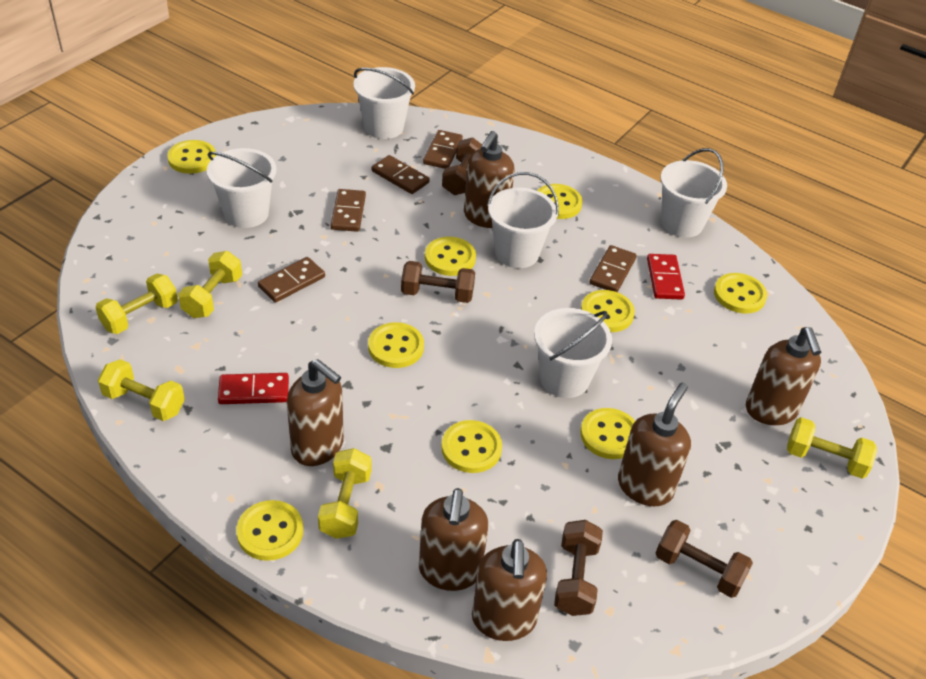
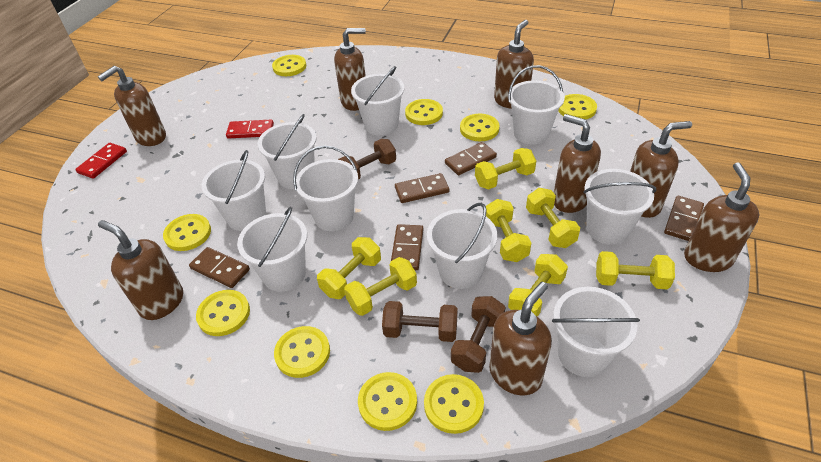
brown dumbbell: 4 -> 3
brown soap dispenser: 6 -> 8
white bucket: 5 -> 9
yellow dumbbell: 5 -> 7

